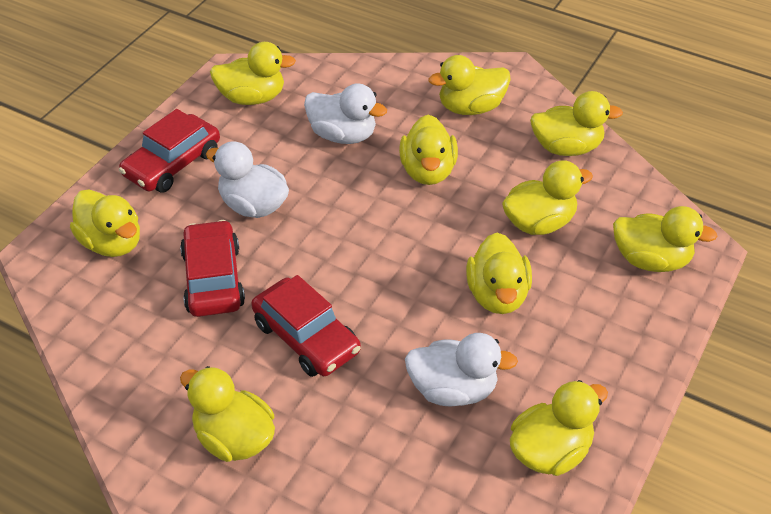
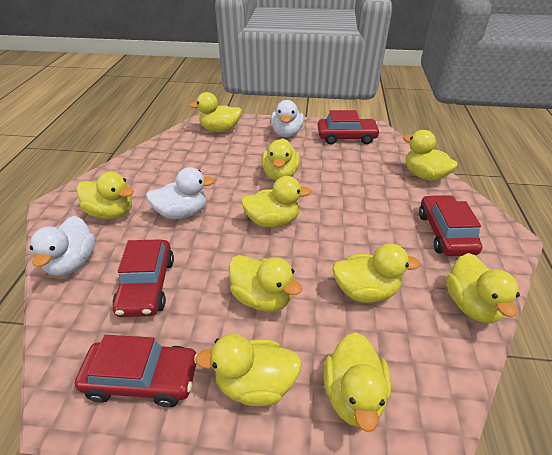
red car: 3 -> 4

